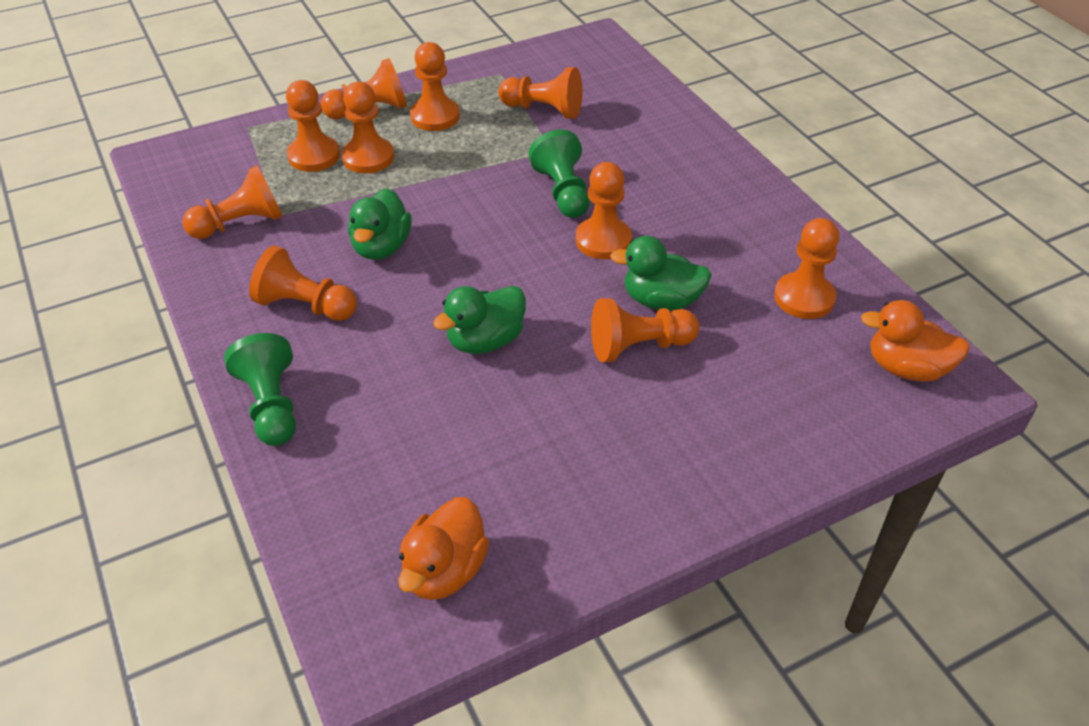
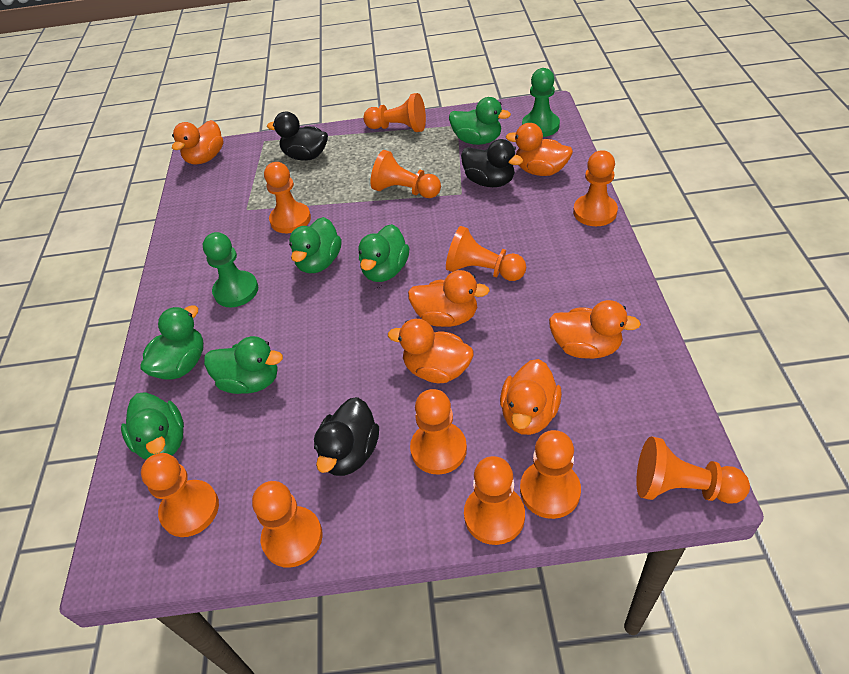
black duck: 0 -> 3
green duck: 3 -> 6
orange duck: 2 -> 6
orange pawn: 10 -> 11

